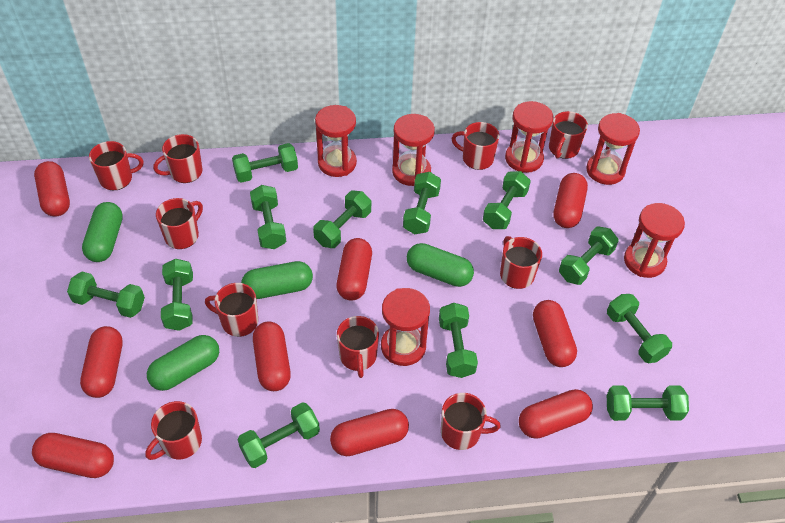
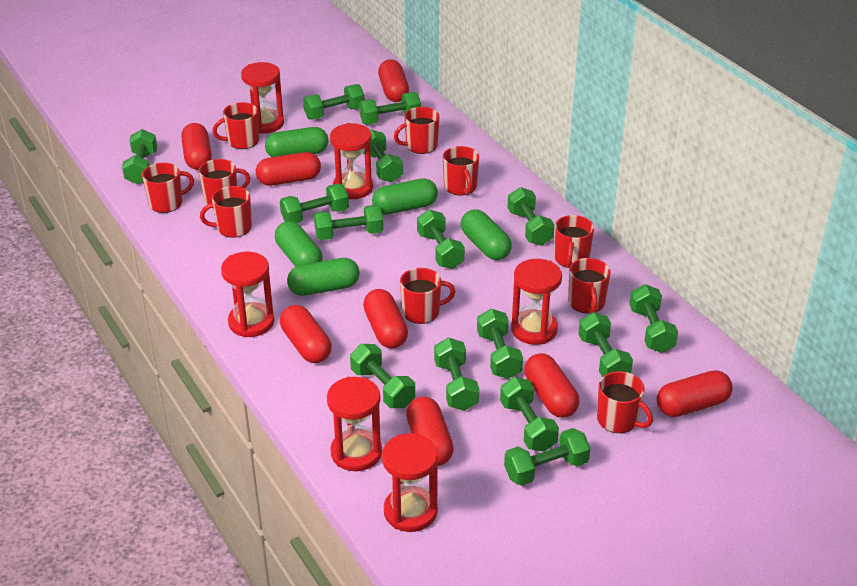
green capsule: 4 -> 5
green dumbbell: 12 -> 15
red capsule: 9 -> 8

